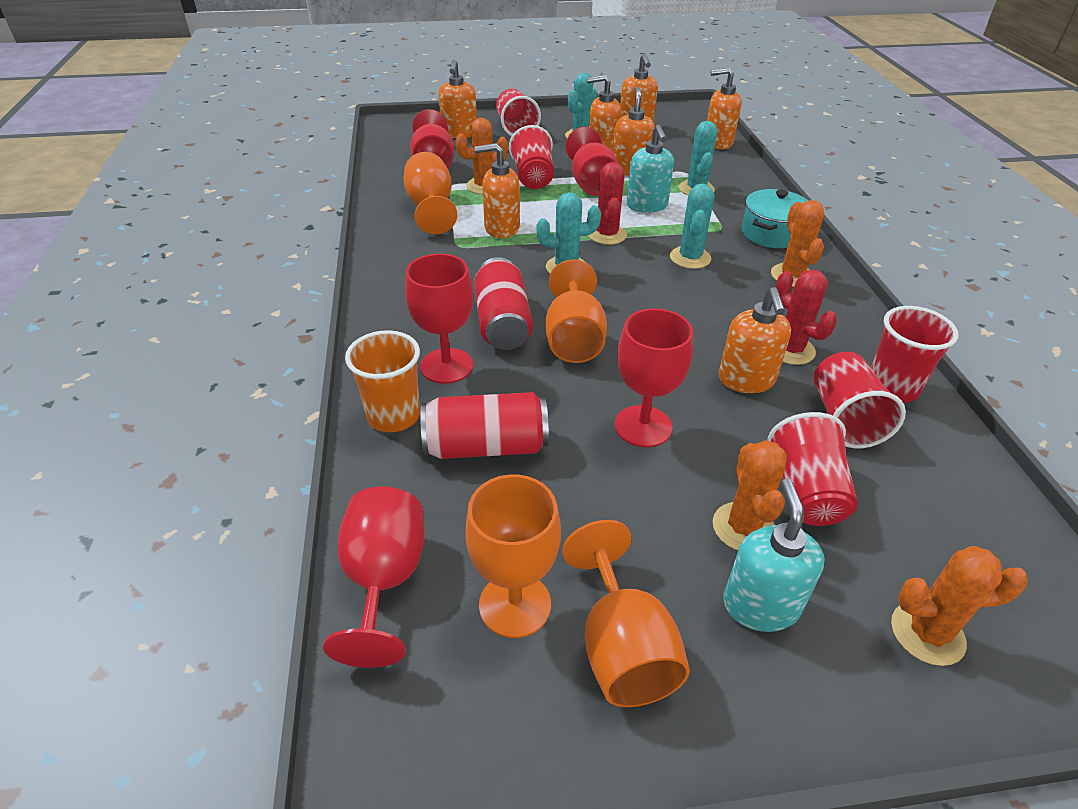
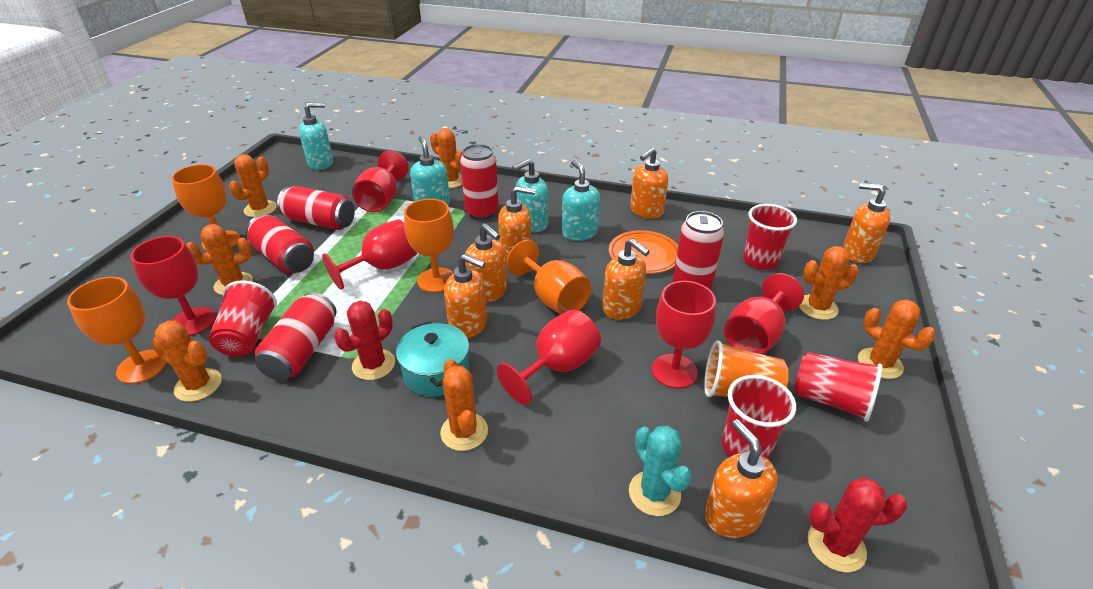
orange cactus: 4 -> 7
orange plate: 0 -> 1
red can: 2 -> 5
red cup: 5 -> 4
red goblet: 5 -> 6
turquoise cactus: 4 -> 1
turquoise soap dispenser: 2 -> 4

